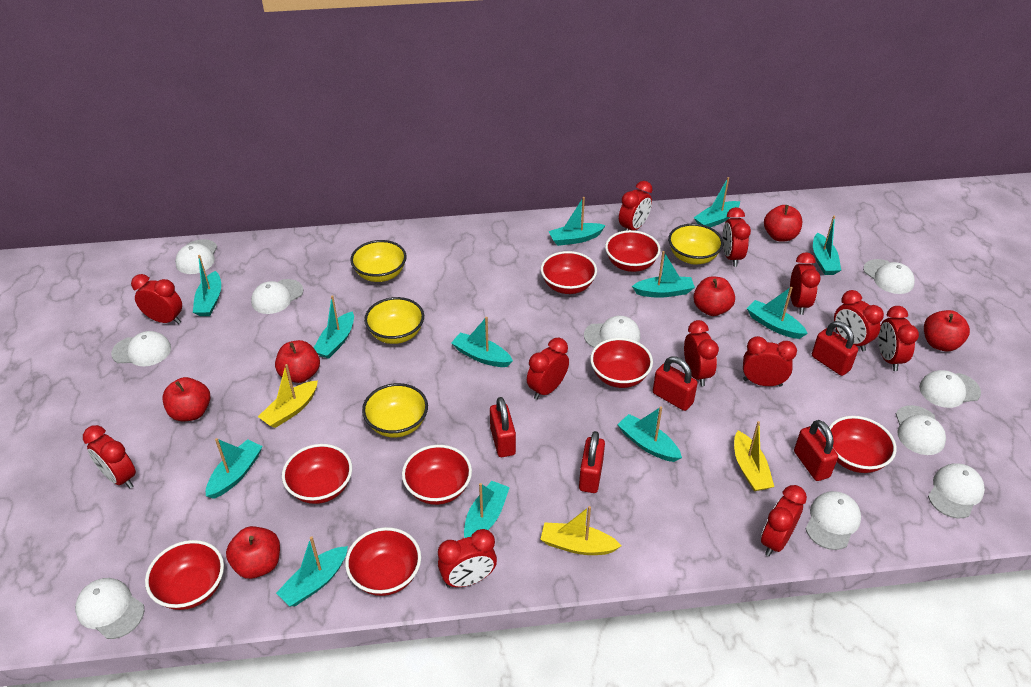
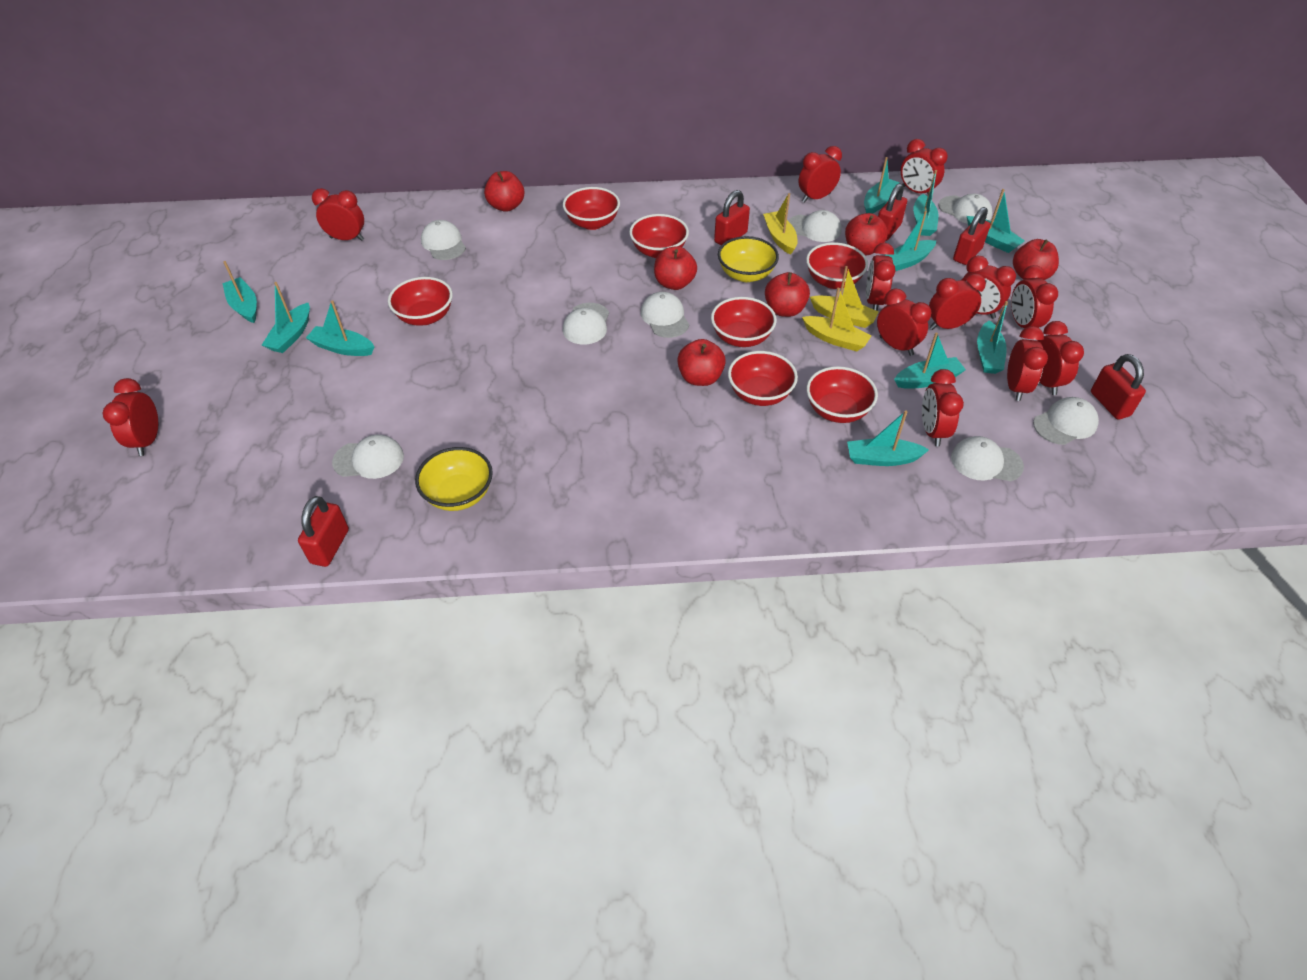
red bowl: 8 -> 7
turquoise boat: 12 -> 10
white cap: 10 -> 8
yellow bowl: 4 -> 2

